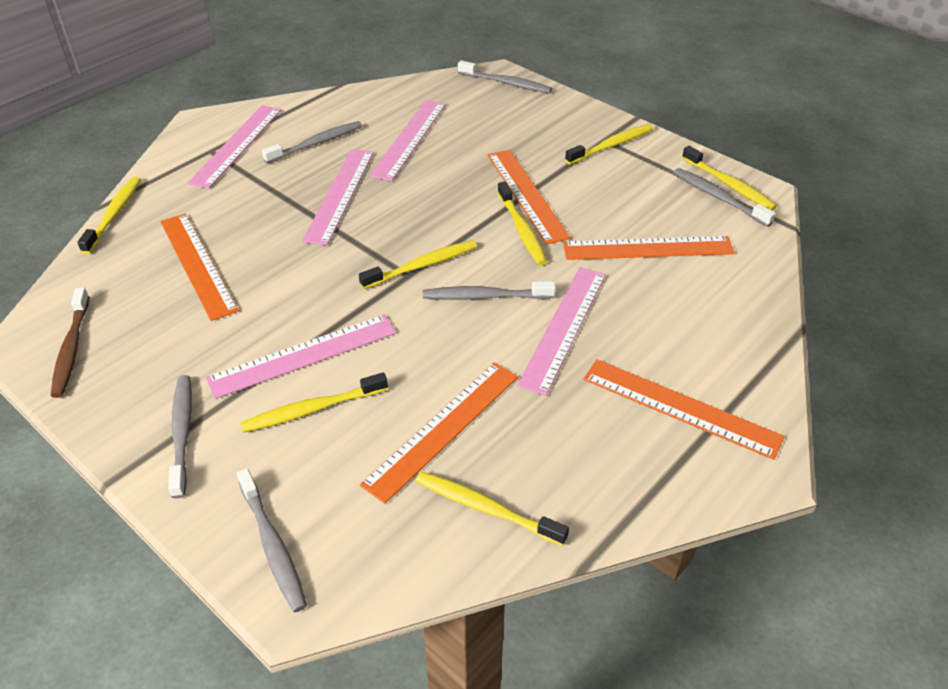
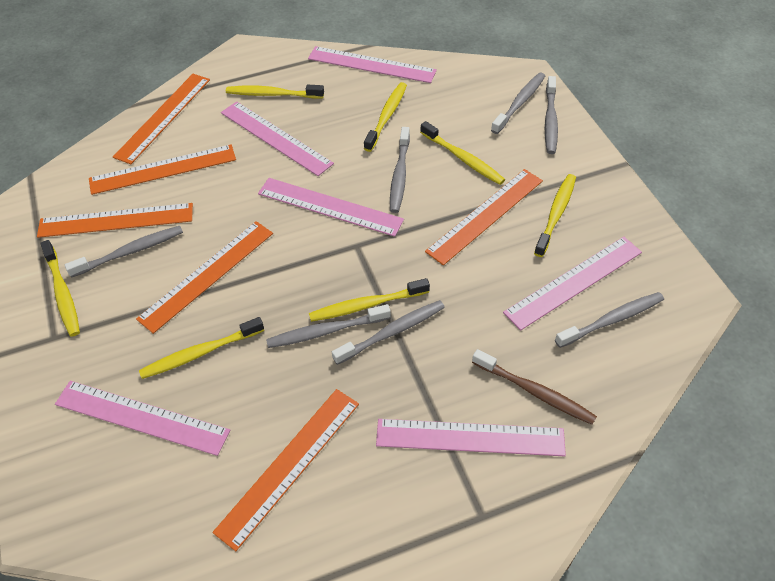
grey toothbrush: 6 -> 7
orange ruler: 5 -> 6
pink ruler: 5 -> 6

